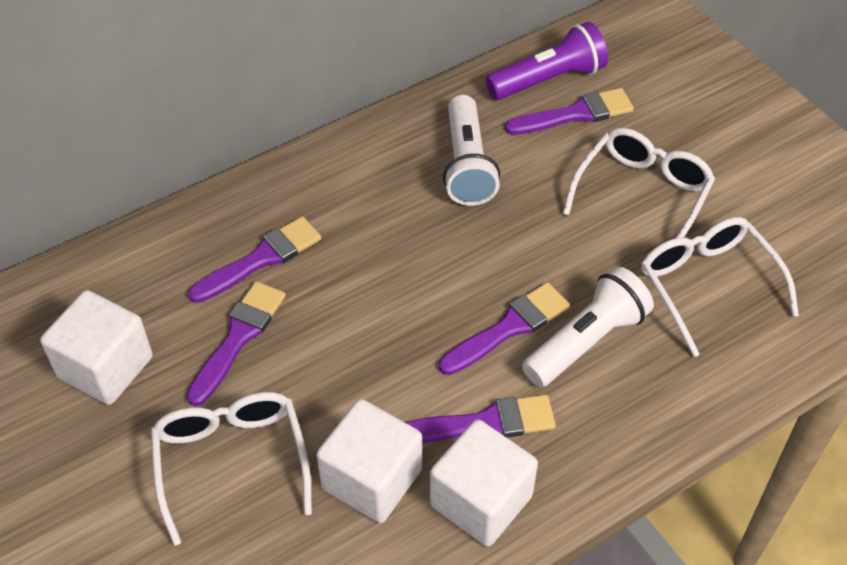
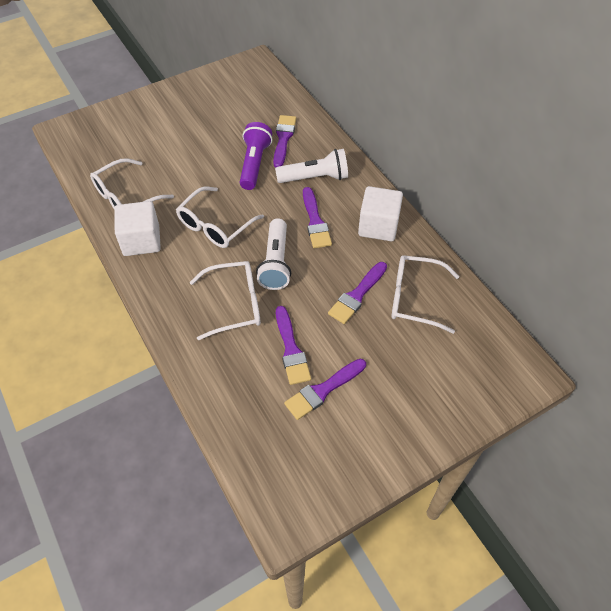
white cube: 3 -> 2
white glasses: 3 -> 4

